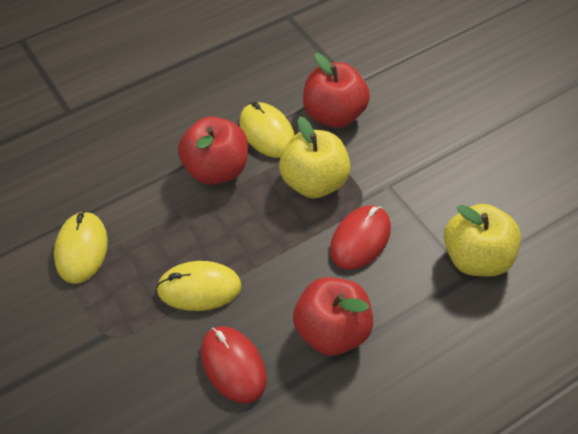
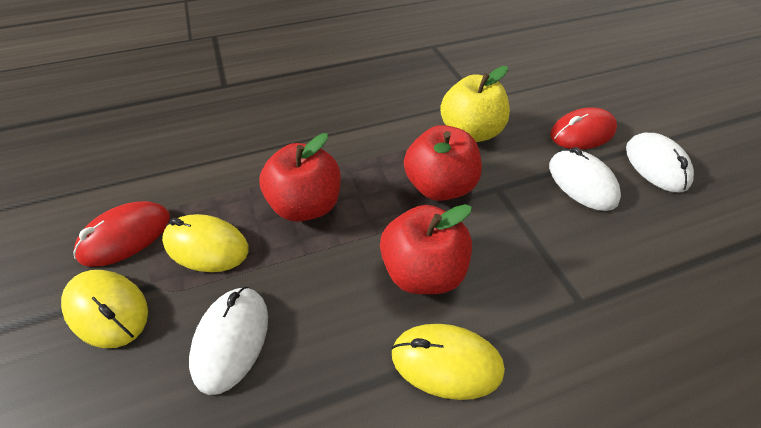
white mouse: 0 -> 3
yellow apple: 2 -> 1

